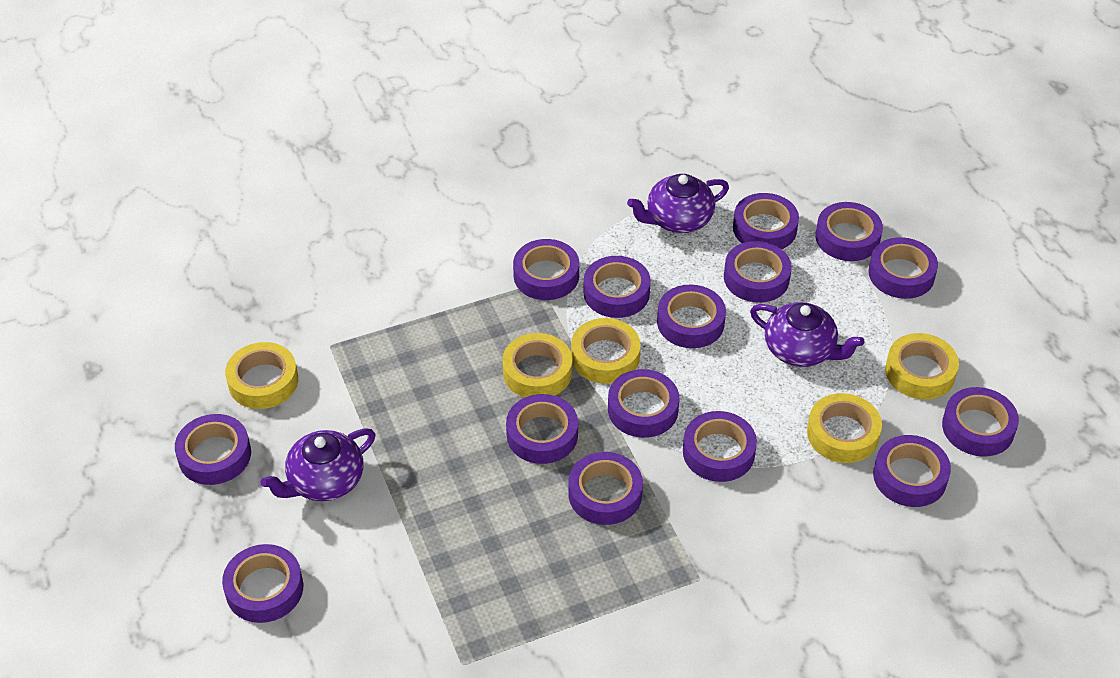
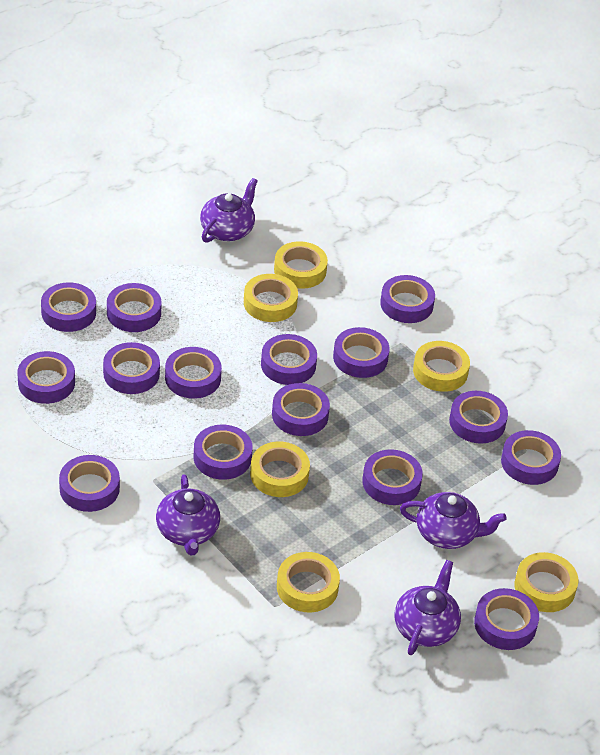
purple teapot: 3 -> 4
yellow tape: 5 -> 6

